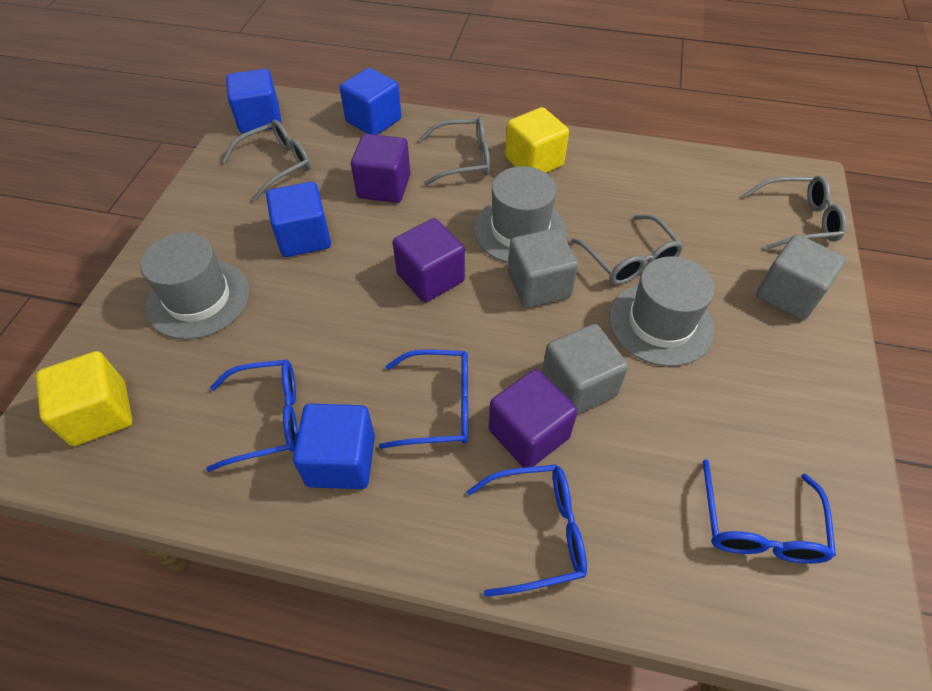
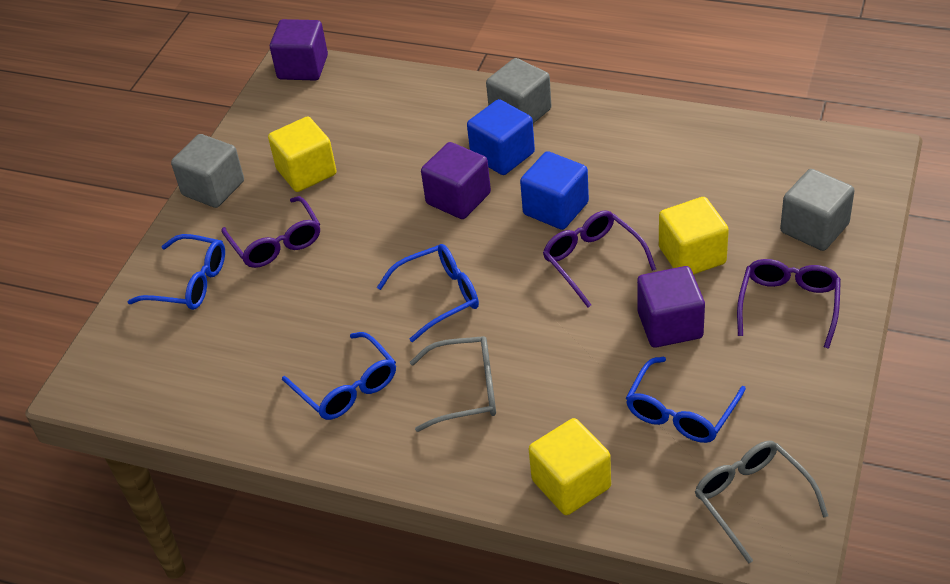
blue cube: 4 -> 2
grey glasses: 4 -> 2
grey hat: 3 -> 0
purple glasses: 0 -> 3
yellow cube: 2 -> 3

